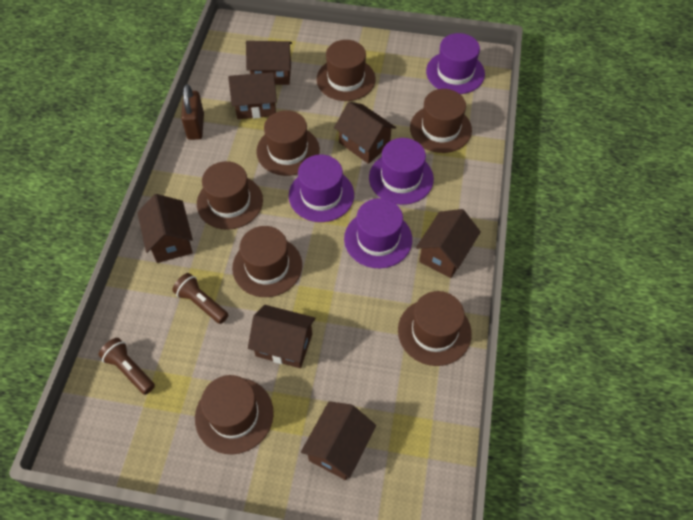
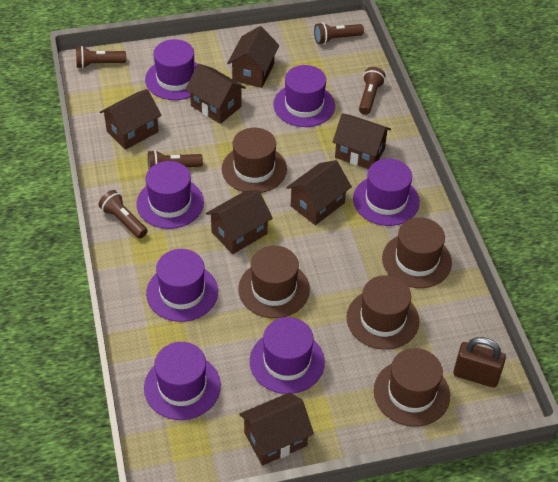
brown flashlight: 2 -> 5
brown hat: 7 -> 5
purple hat: 4 -> 7

